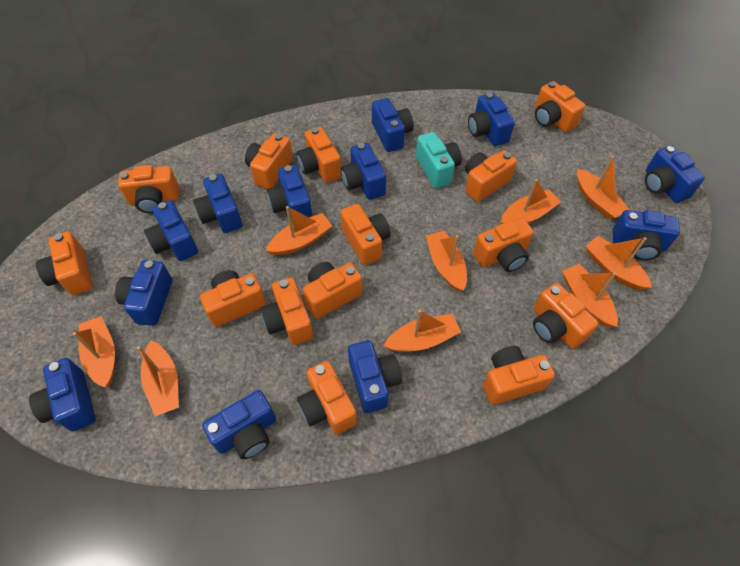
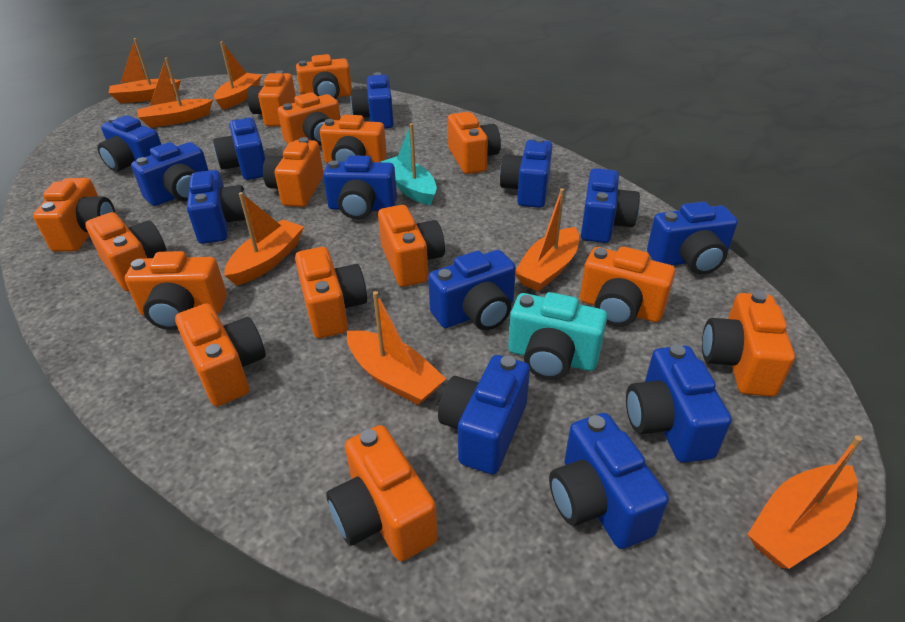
blue camera: 12 -> 13
orange boat: 9 -> 7
orange camera: 14 -> 15
turquoise boat: 0 -> 1

